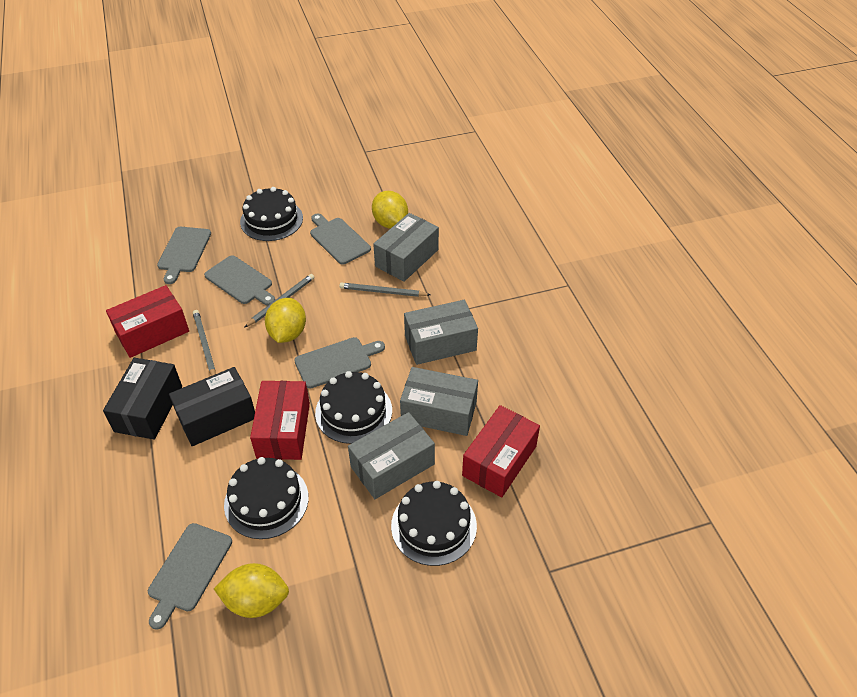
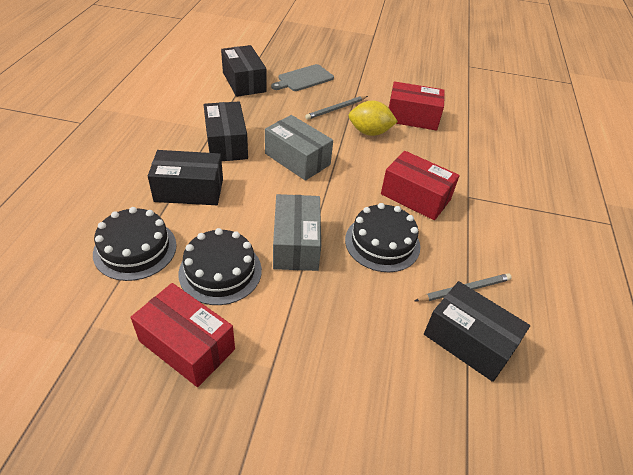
black box: 2 -> 4
black cake: 4 -> 3
grey box: 4 -> 2
grey cutting board: 5 -> 1
grey pencil: 3 -> 2
yellow lemon: 3 -> 1

